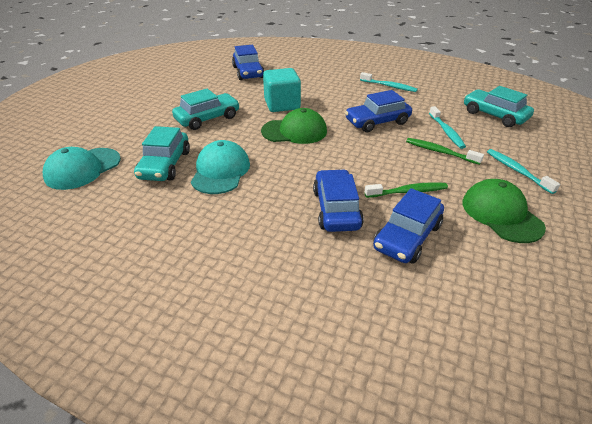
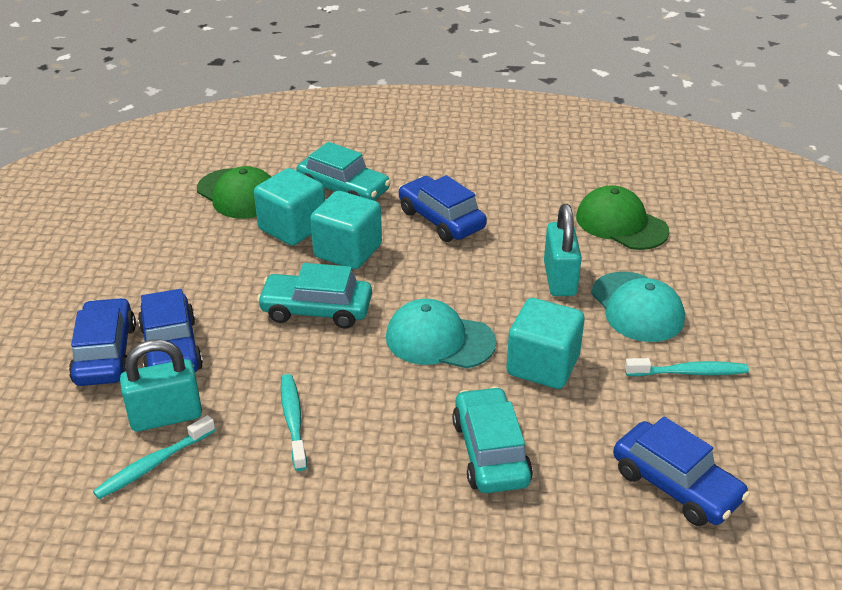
green toothbrush: 2 -> 0
turquoise cube: 1 -> 3
turquoise padlock: 0 -> 2

